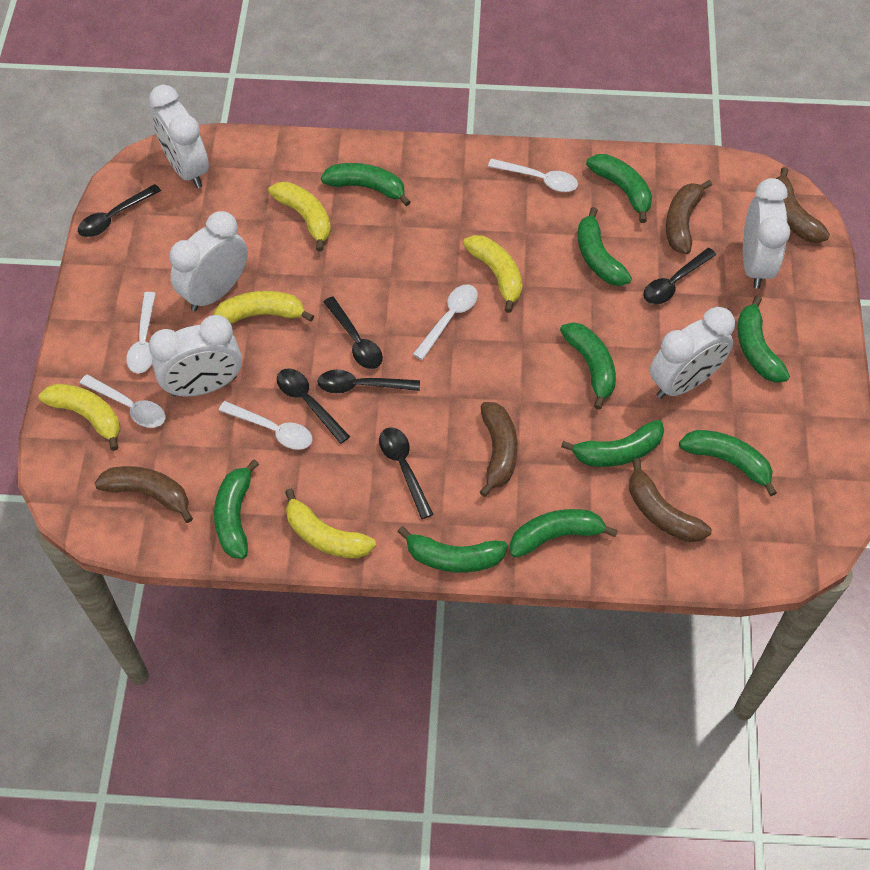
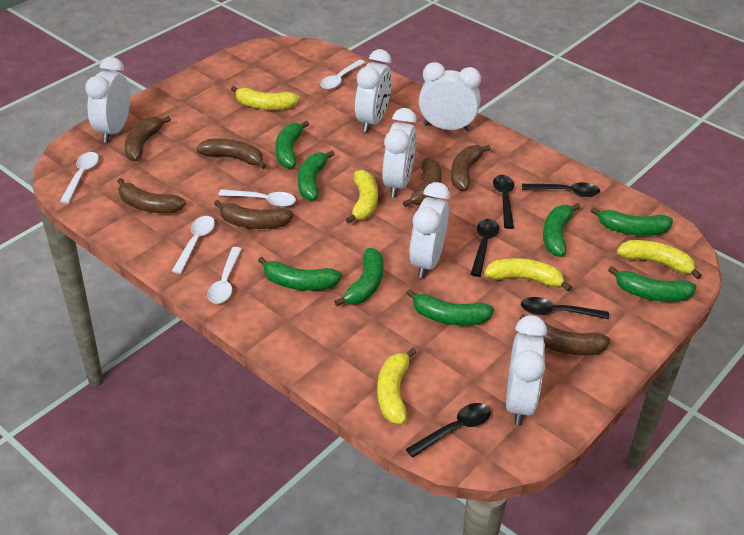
black spoon: 6 -> 5
brown banana: 5 -> 7
green banana: 10 -> 8
white clock: 5 -> 6

